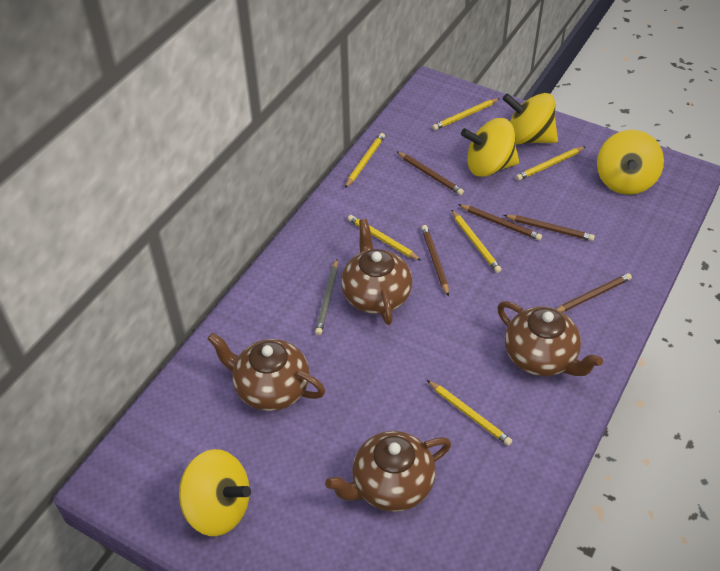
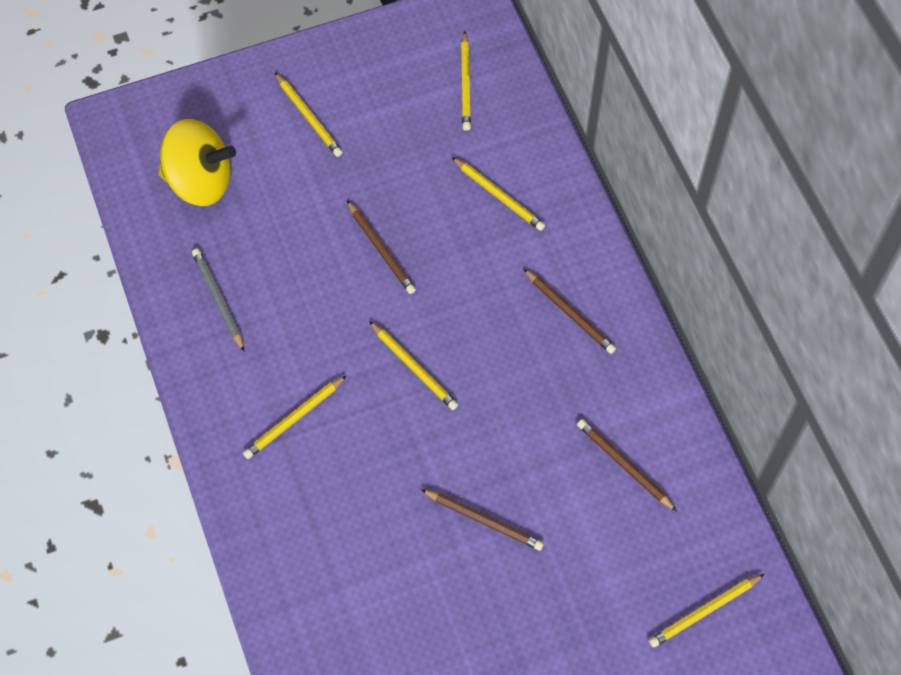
brown pencil: 5 -> 4
brown teapot: 4 -> 0
yellow spinning top: 4 -> 1

